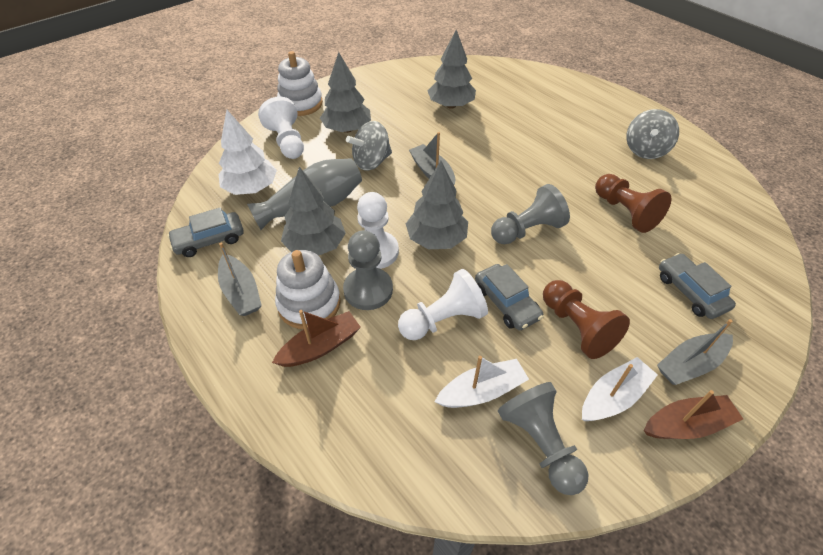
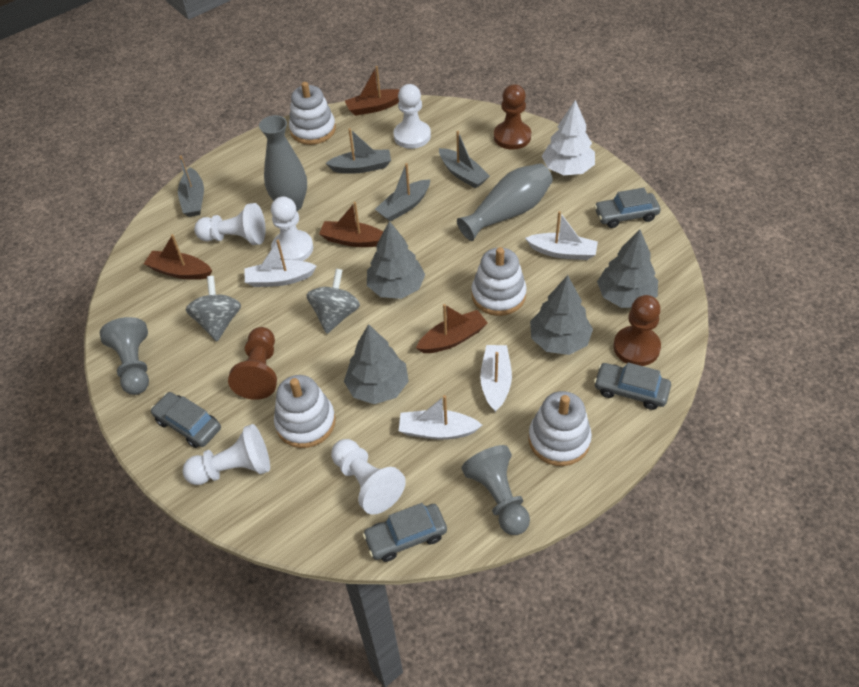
brown boat: 2 -> 4
brown pawn: 2 -> 3
grey boat: 3 -> 4
grey car: 3 -> 4
grey pawn: 3 -> 2
grey vase: 1 -> 2
white boat: 2 -> 4
white pawn: 3 -> 5
white stacking toy: 2 -> 4

